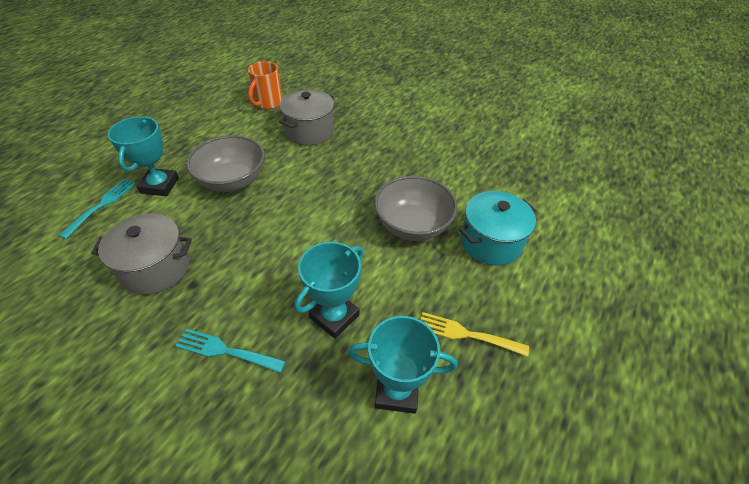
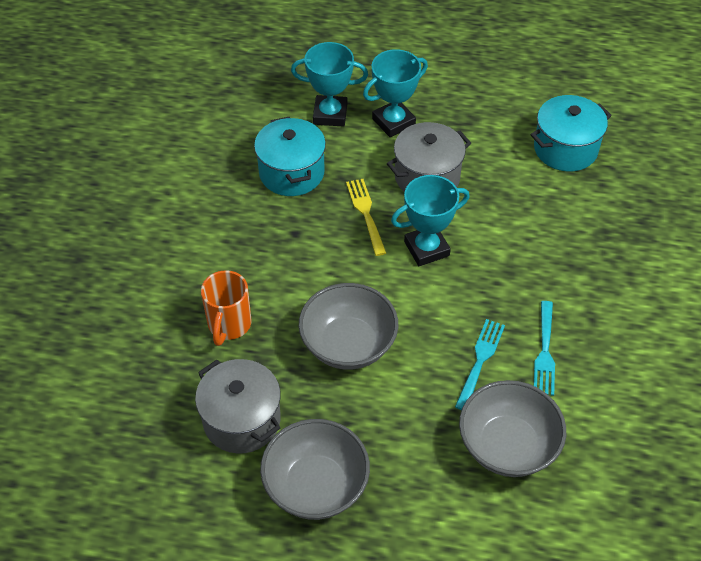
grey bowl: 2 -> 3
turquoise pot: 1 -> 2

